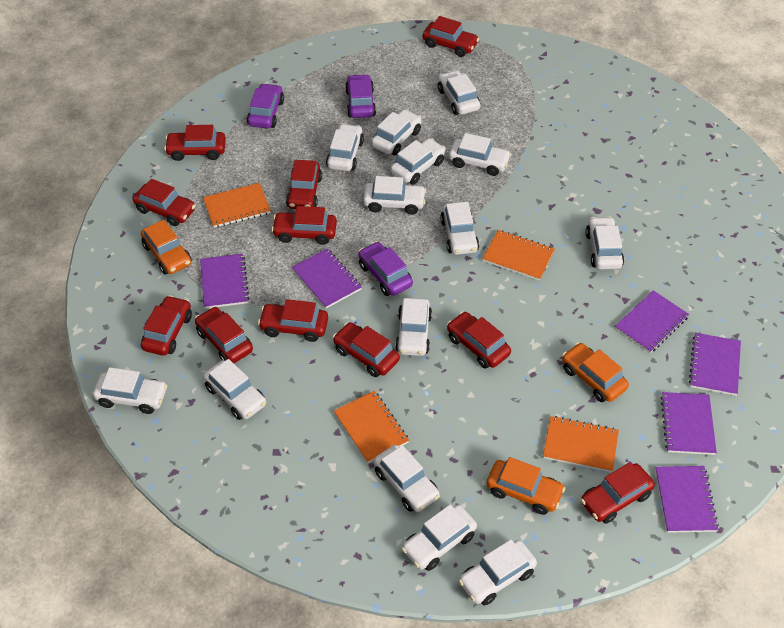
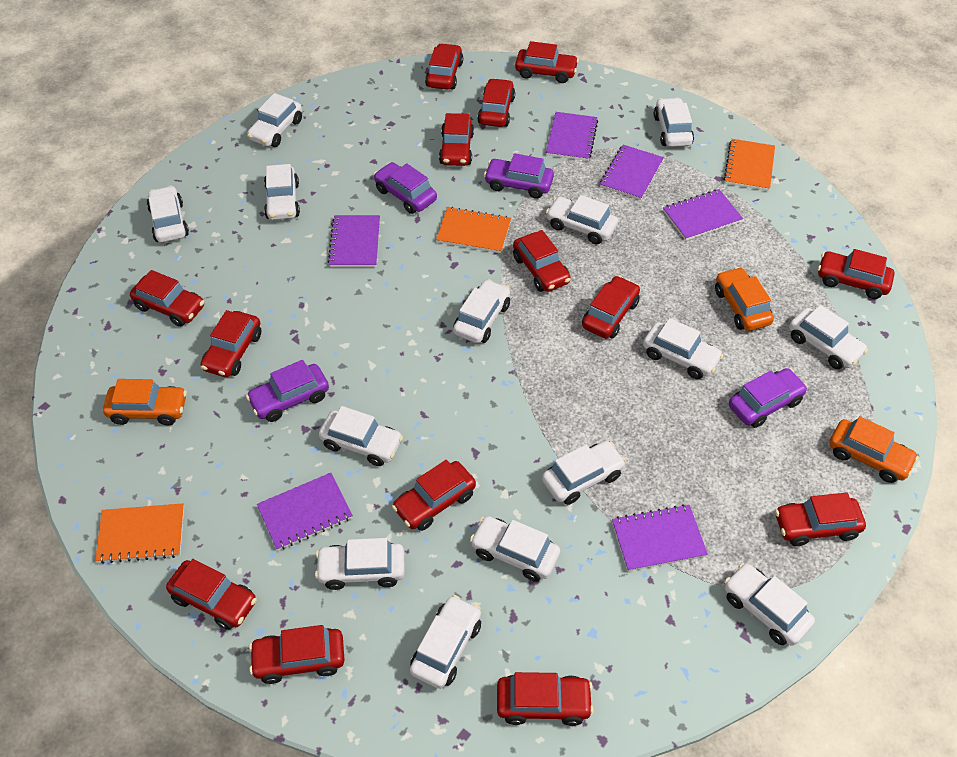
orange notebook: 4 -> 3
purple car: 3 -> 4
red car: 11 -> 14

